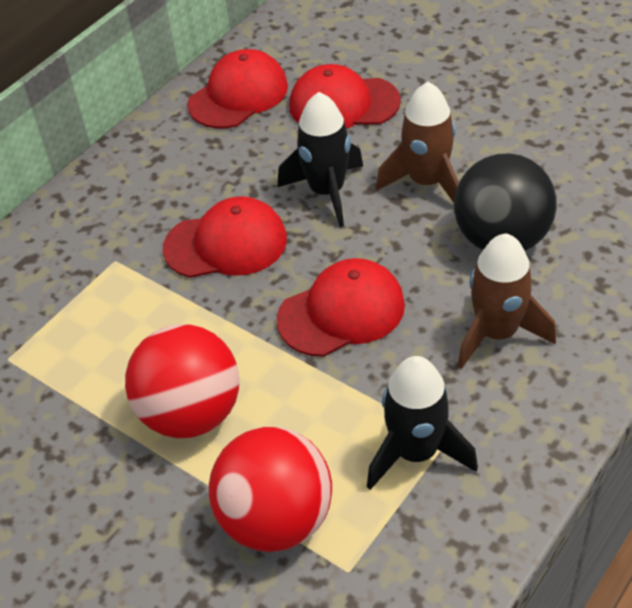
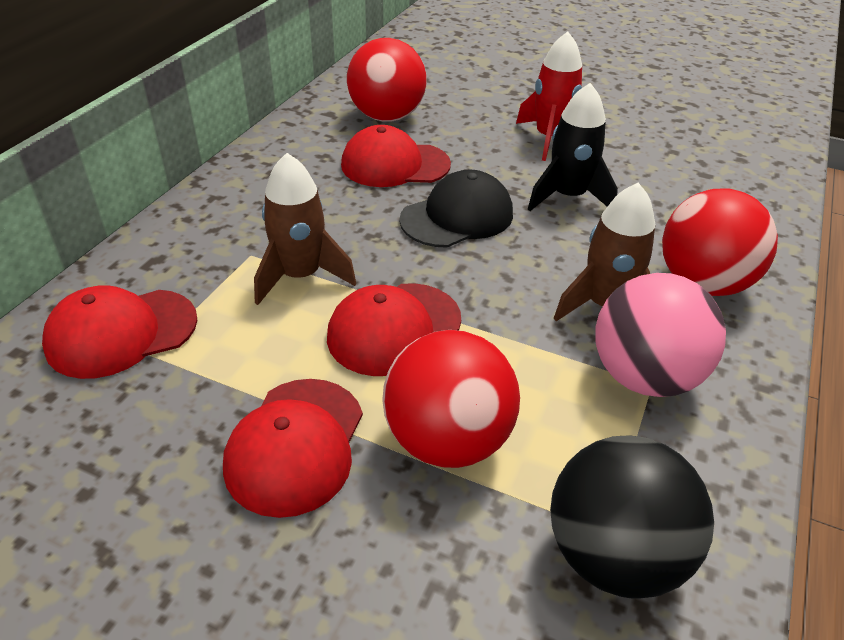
black cap: 0 -> 1
black rocket: 2 -> 1
pink ball: 0 -> 1
red ball: 2 -> 3
red rocket: 0 -> 1

